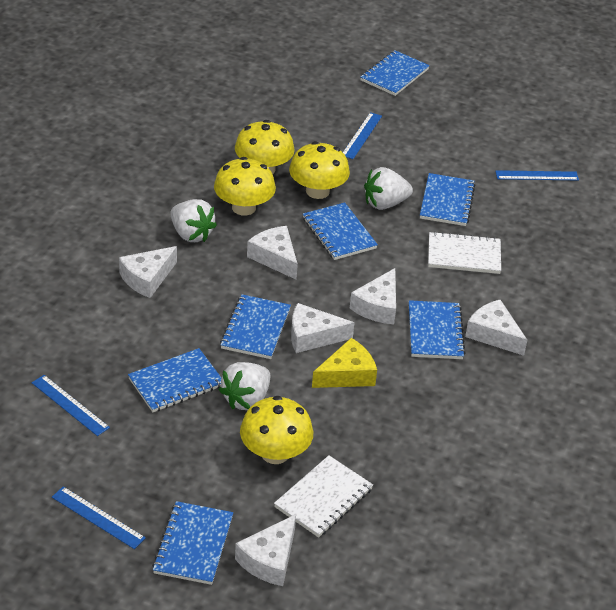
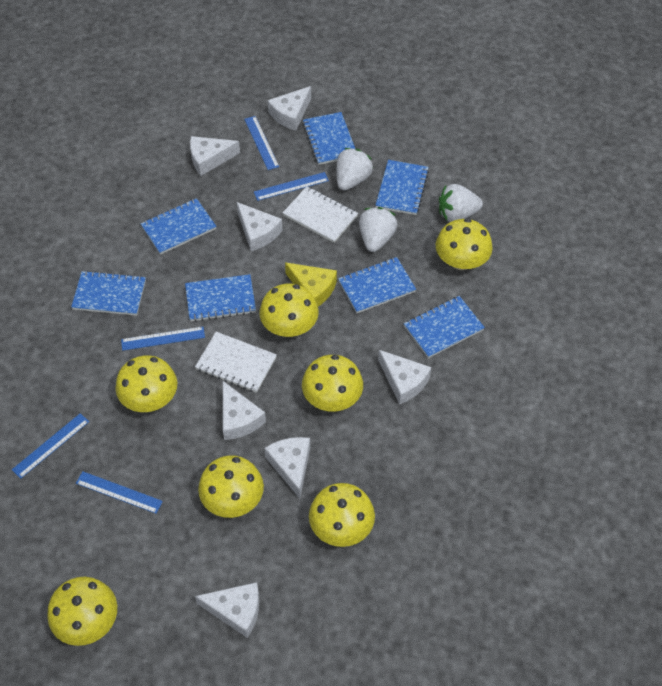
blue ruler: 4 -> 5
white cheese: 6 -> 7
yellow mushroom: 4 -> 7

